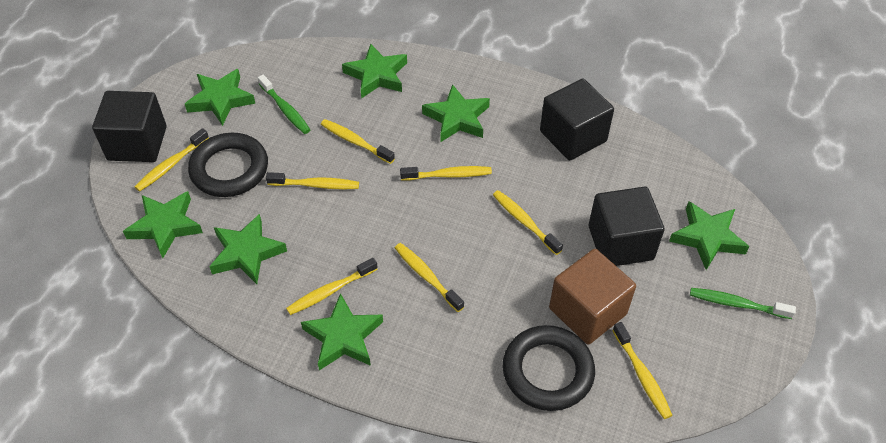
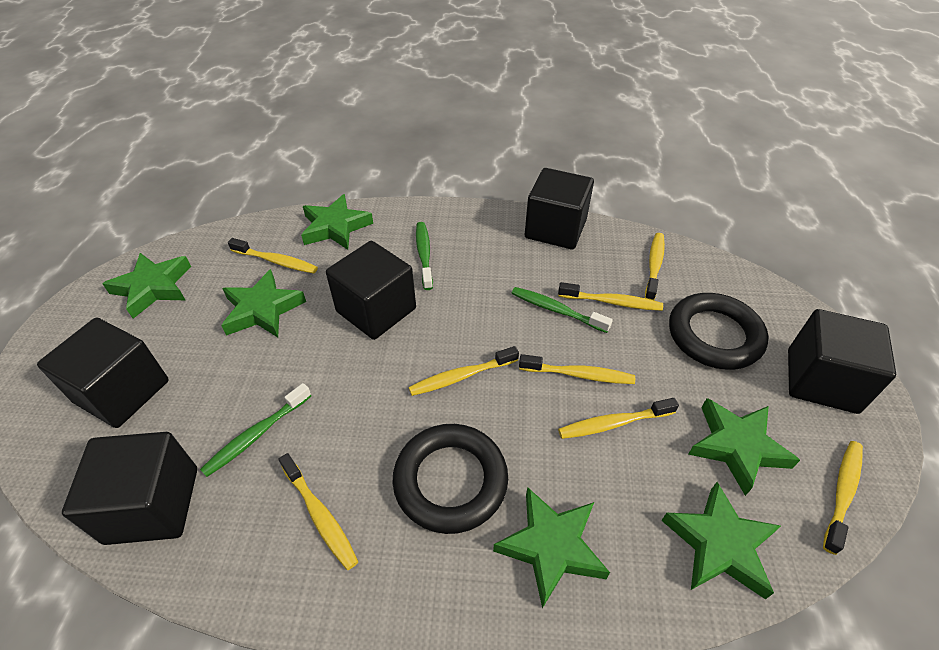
black cube: 3 -> 5
brown cube: 1 -> 0
green star: 7 -> 6
green toothbrush: 2 -> 3

